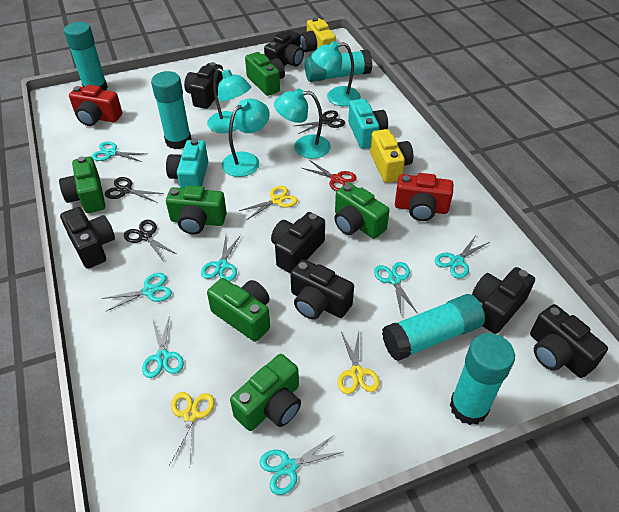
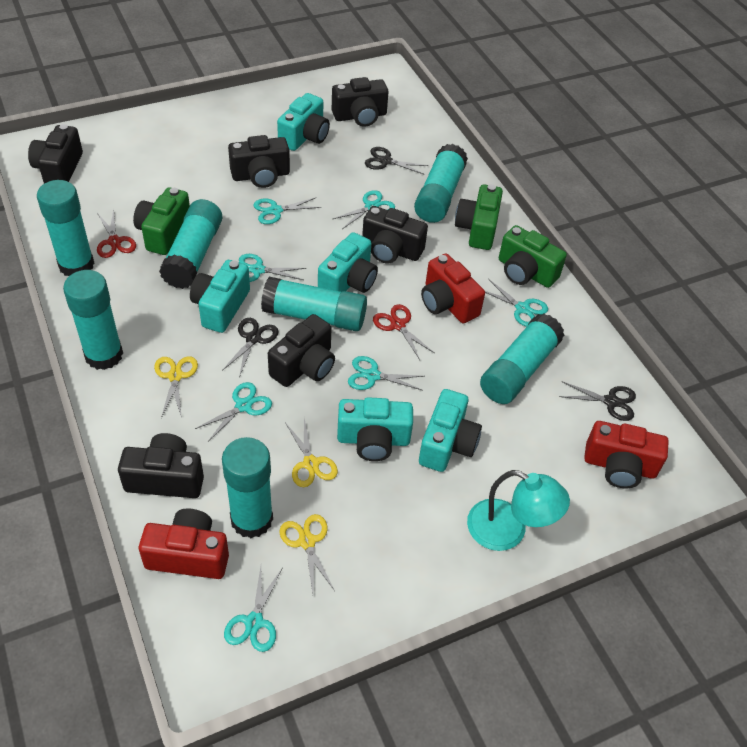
black camera: 7 -> 6
green camera: 6 -> 3
red camera: 2 -> 3
red scissors: 1 -> 2
turquoise camera: 2 -> 5
turquoise glue stick: 5 -> 7
turquoise lamp: 4 -> 1
yellow camera: 2 -> 0

